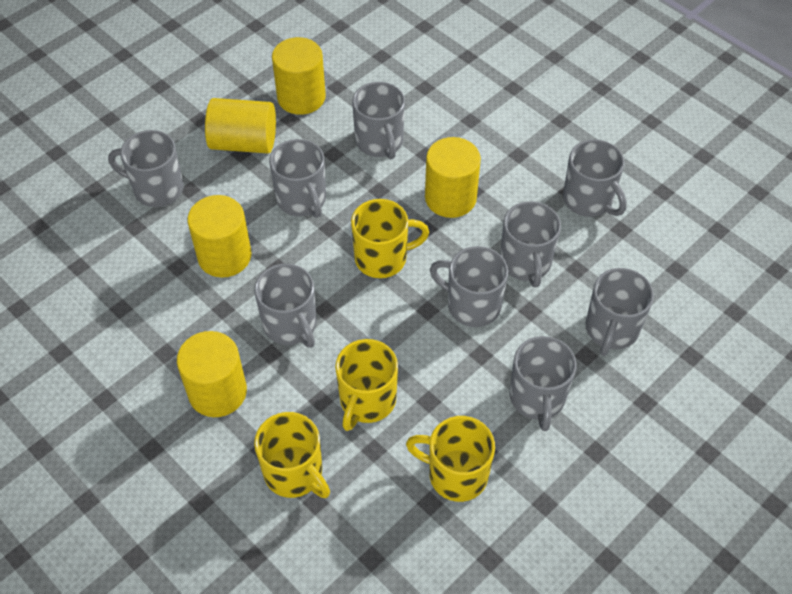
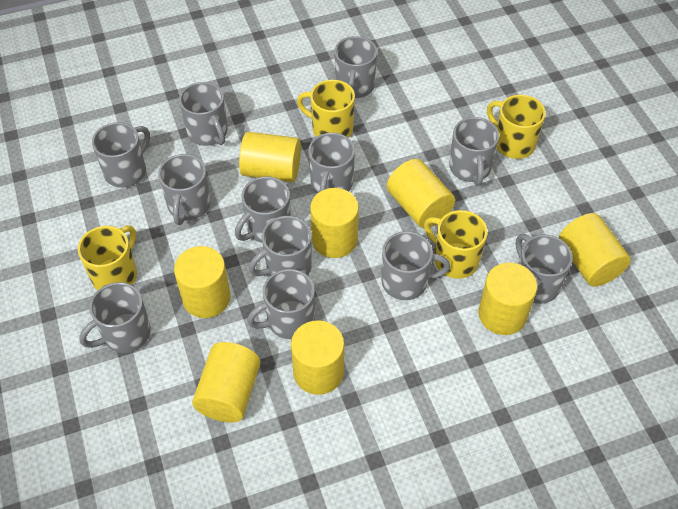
grey mug: 9 -> 12
yellow cylinder: 5 -> 8

